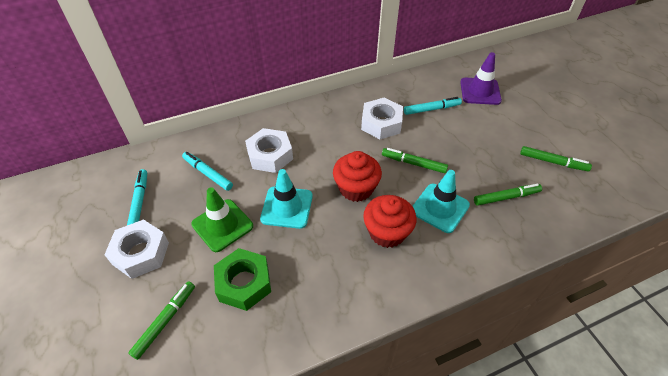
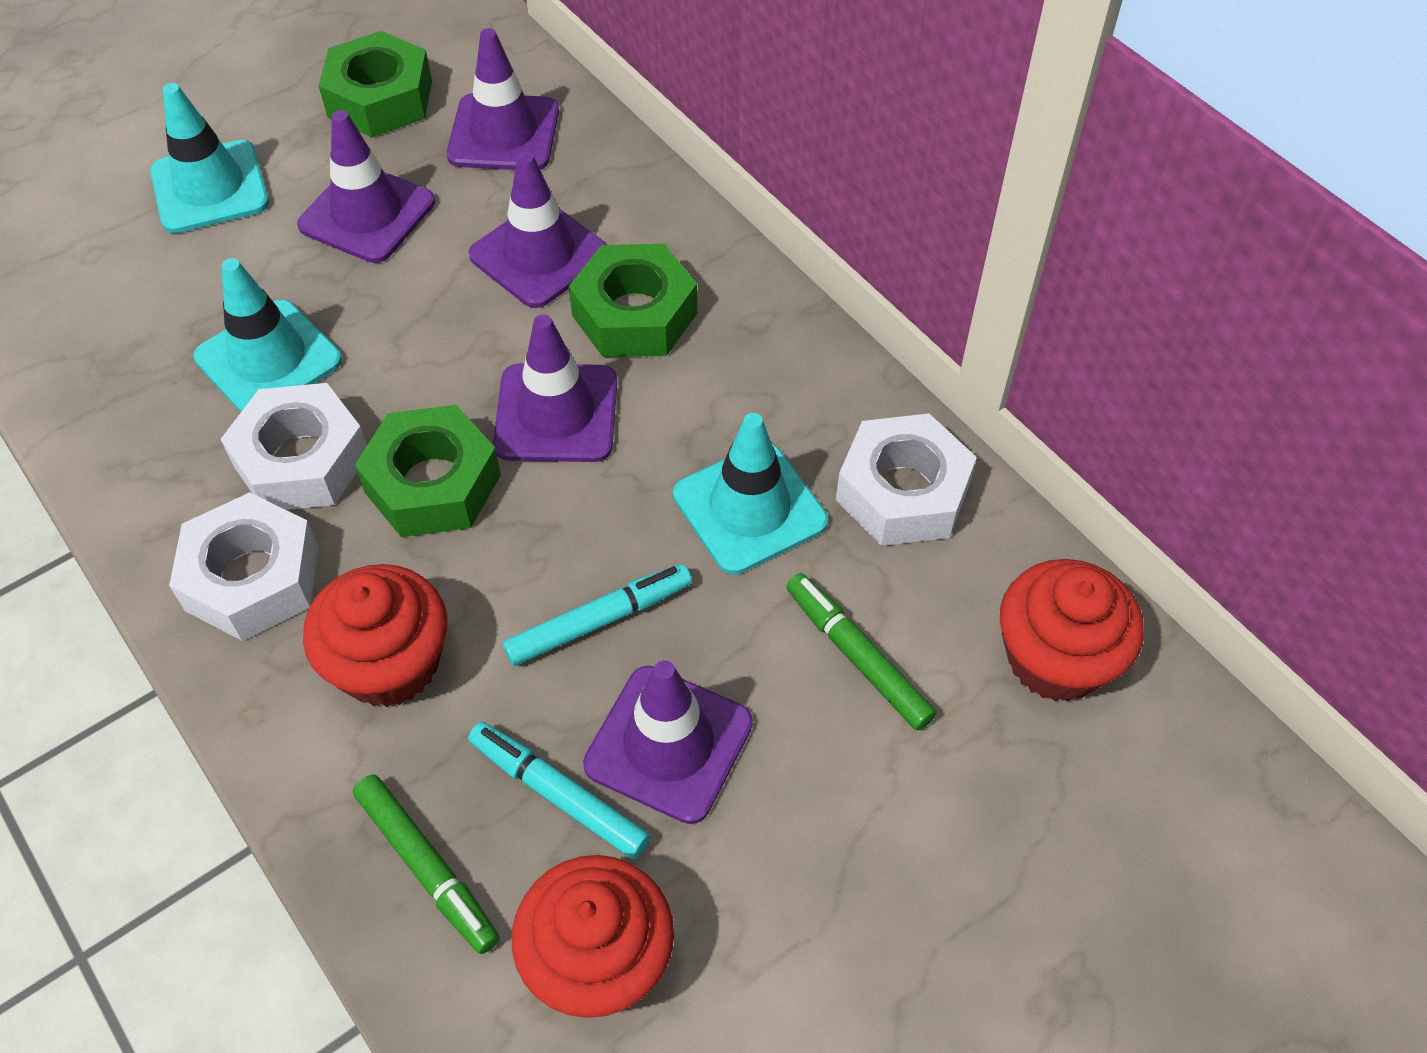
green marker: 4 -> 2
green nut: 1 -> 3
green traffic cone: 1 -> 0
purple traffic cone: 1 -> 5
red cupcake: 2 -> 3
turquoise marker: 3 -> 2
turquoise traffic cone: 2 -> 3

